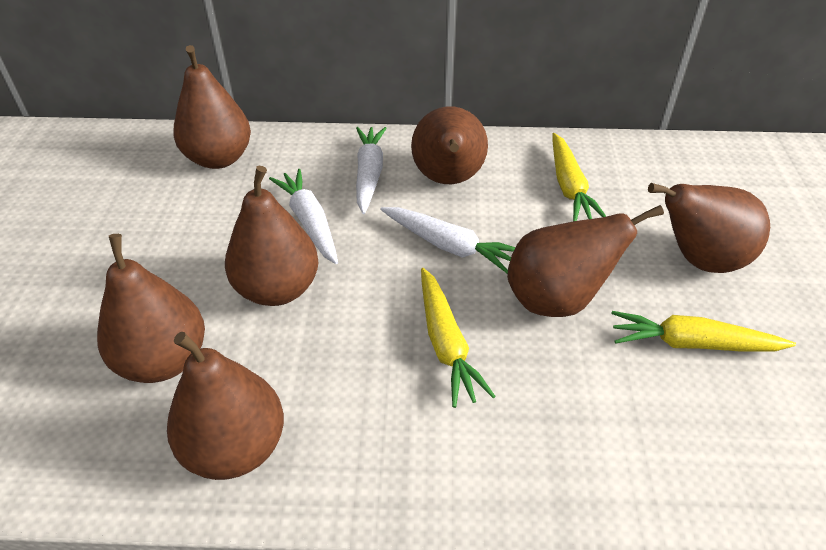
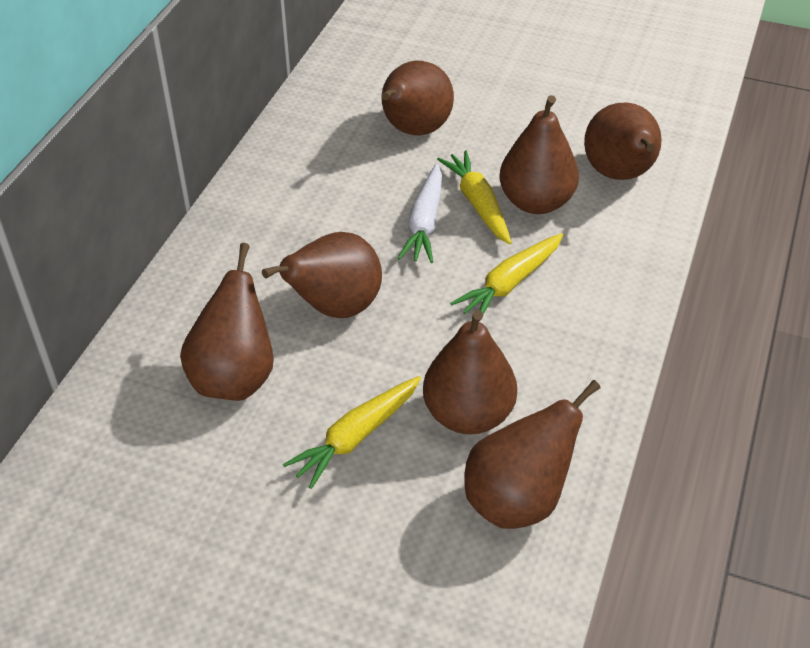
white carrot: 3 -> 1

